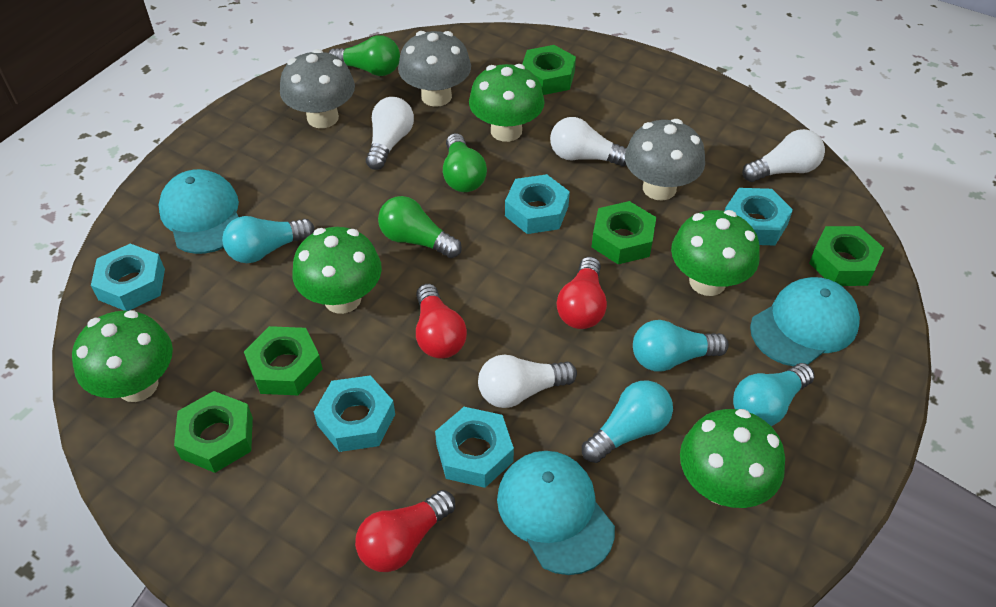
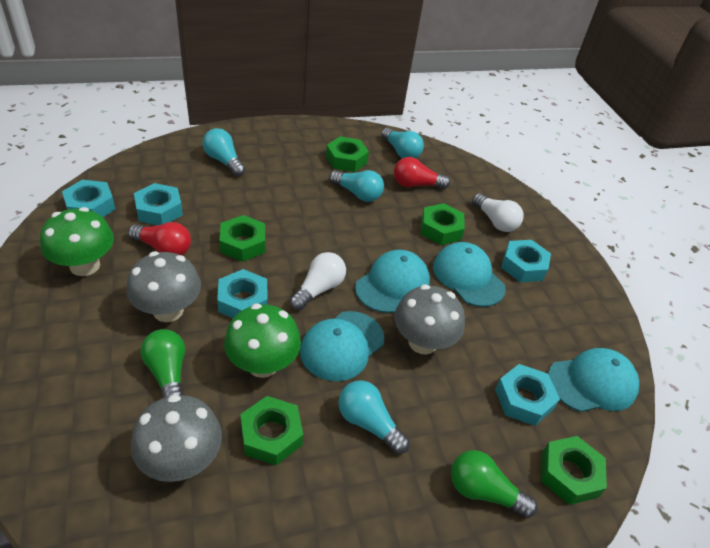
green light bulb: 3 -> 2
green mushroom: 5 -> 2
red light bulb: 3 -> 2
turquoise cap: 3 -> 4
white light bulb: 4 -> 2

